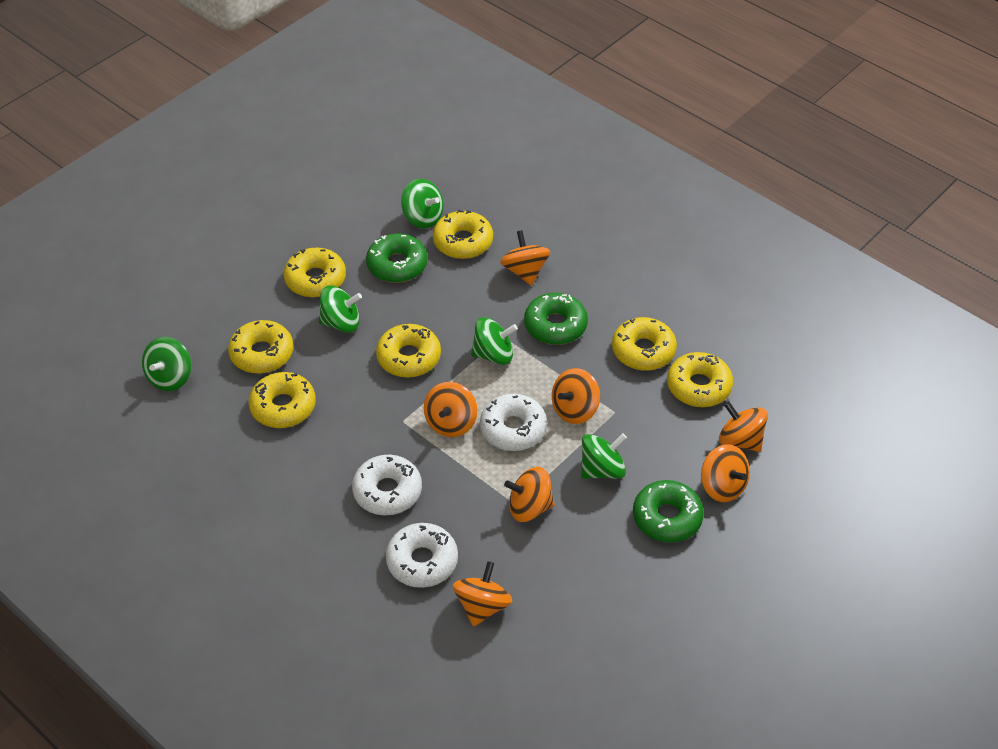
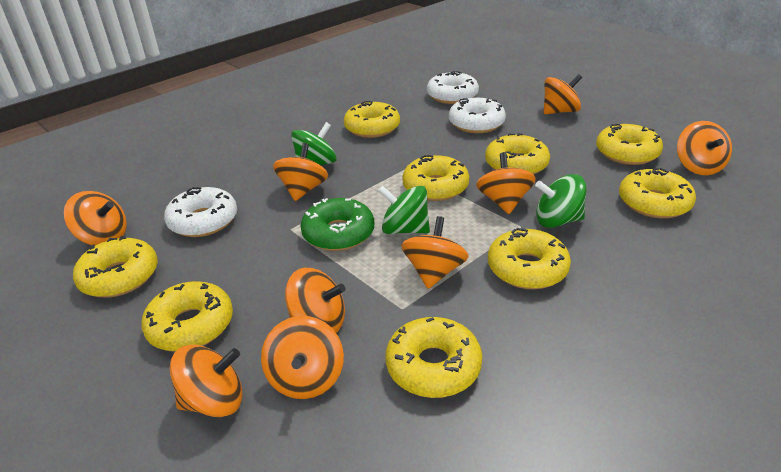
green donut: 3 -> 1
green spinning top: 5 -> 3
orange spinning top: 7 -> 9
yellow donut: 7 -> 9

